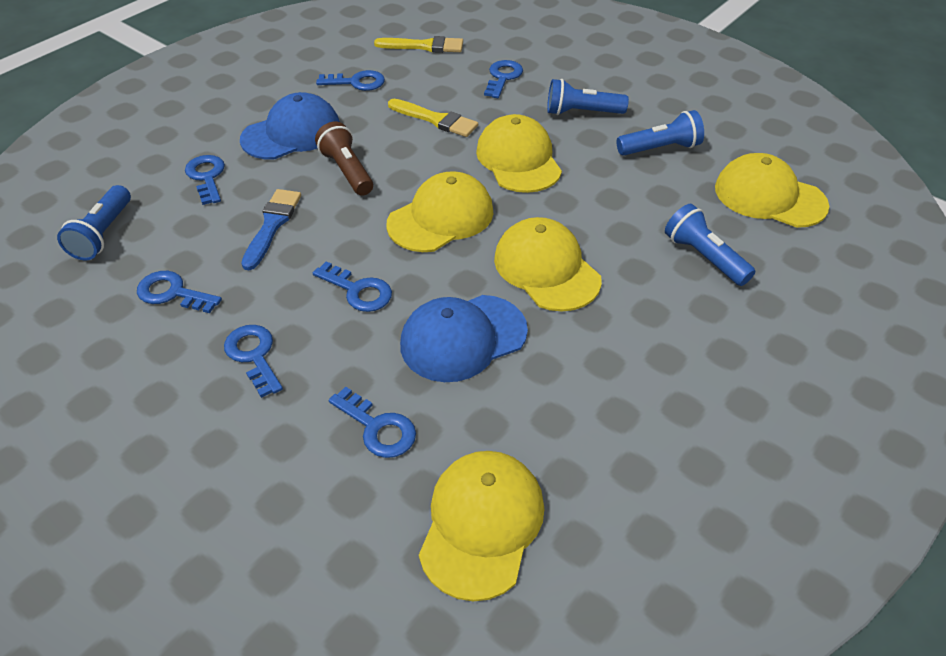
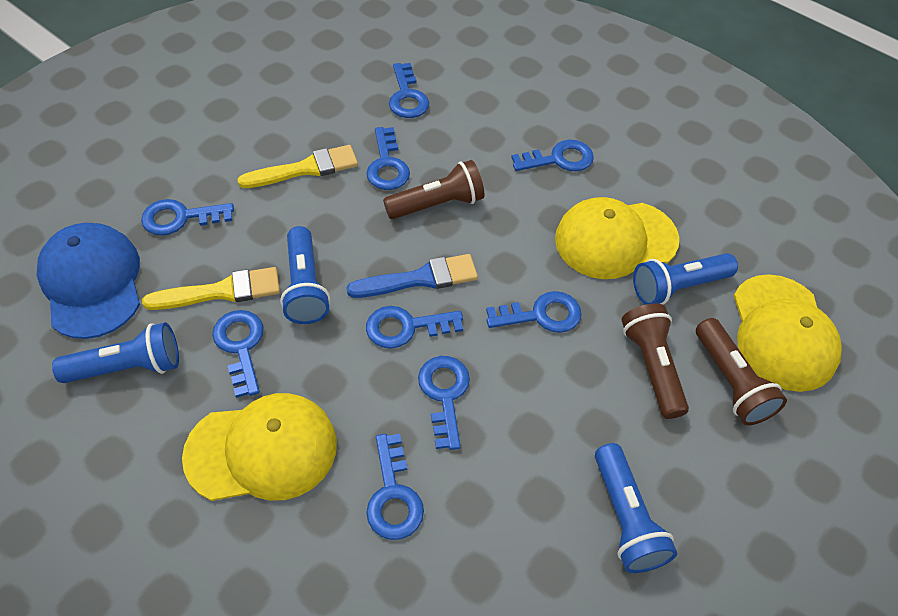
blue cap: 2 -> 1
blue key: 7 -> 9
brown flashlight: 1 -> 3
yellow cap: 5 -> 3

